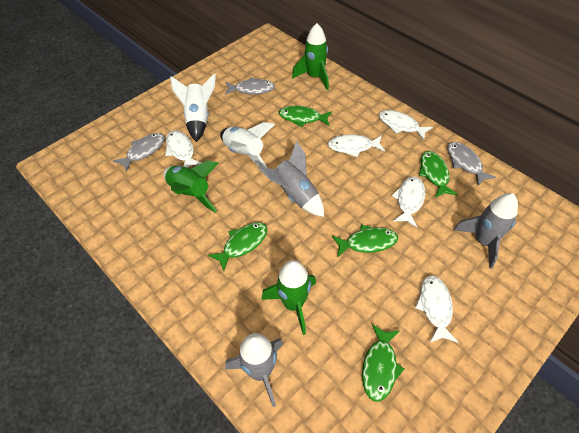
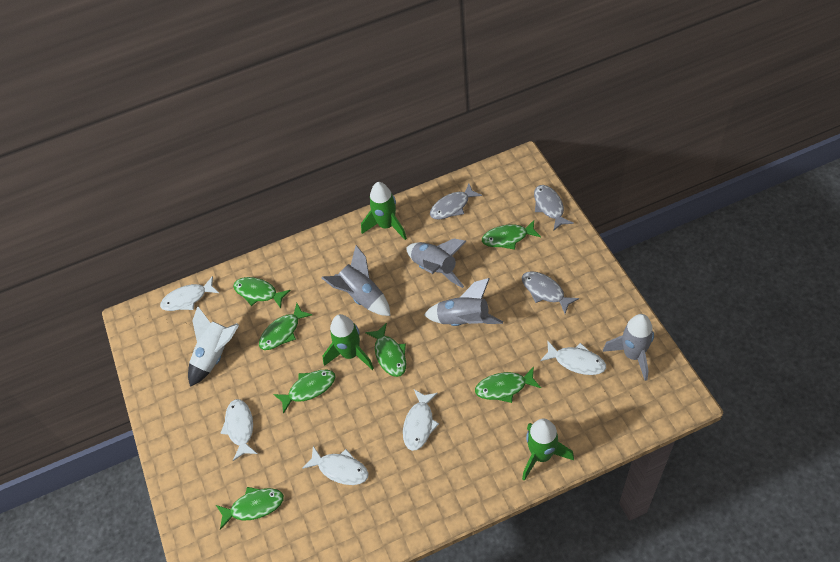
green fish: 5 -> 7
grey rocket: 3 -> 4
white rocket: 2 -> 1

